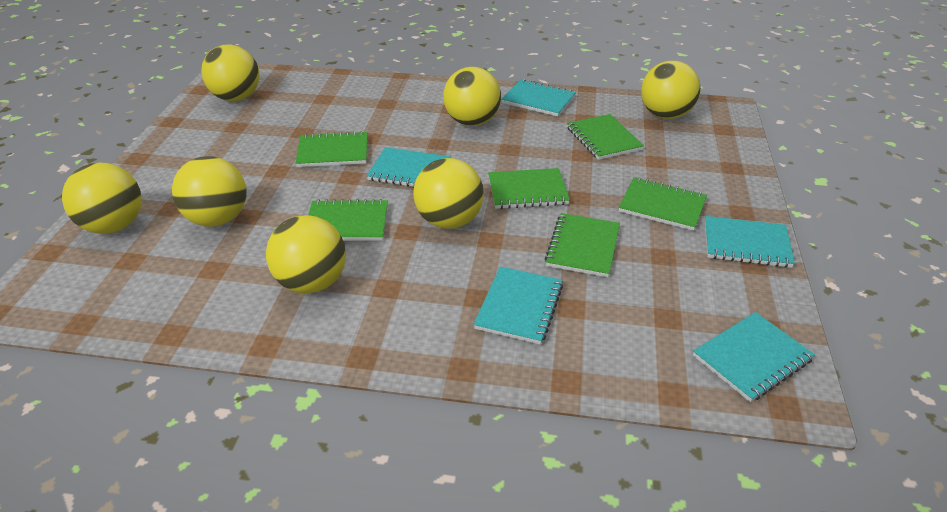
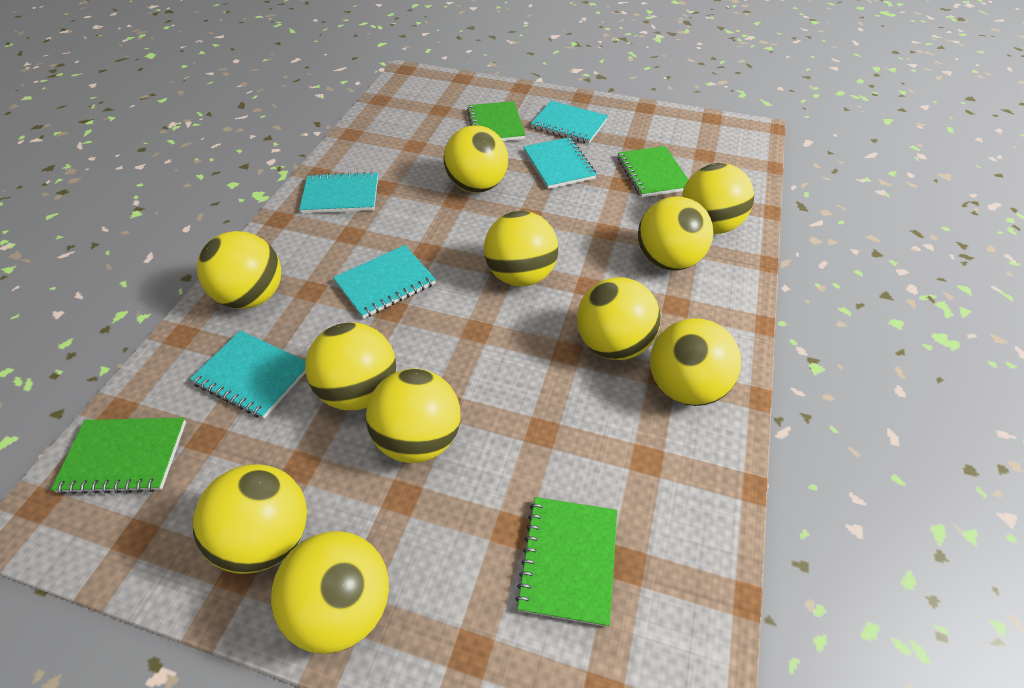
green notebook: 6 -> 4
yellow ball: 7 -> 11

